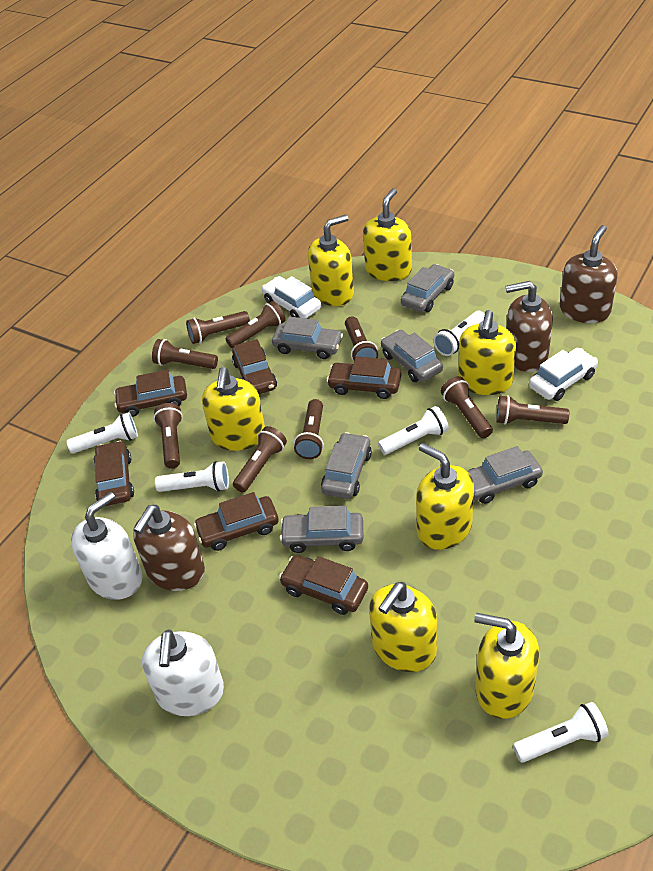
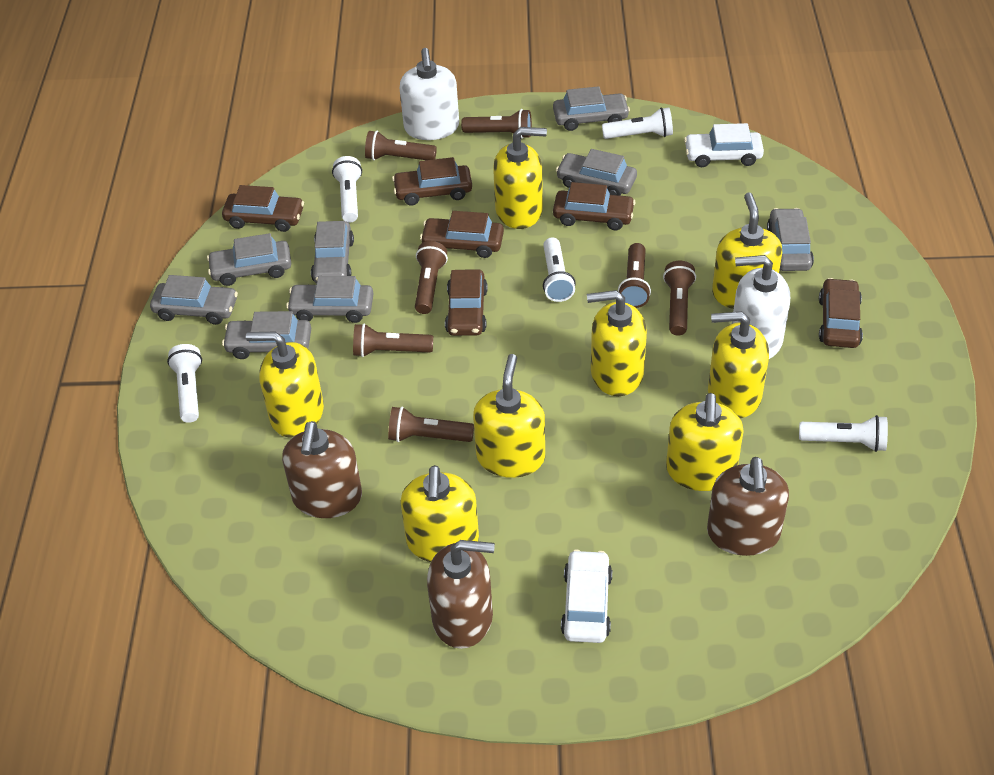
brown flashlight: 9 -> 7
grey car: 6 -> 8
yellow soap dispenser: 7 -> 8

